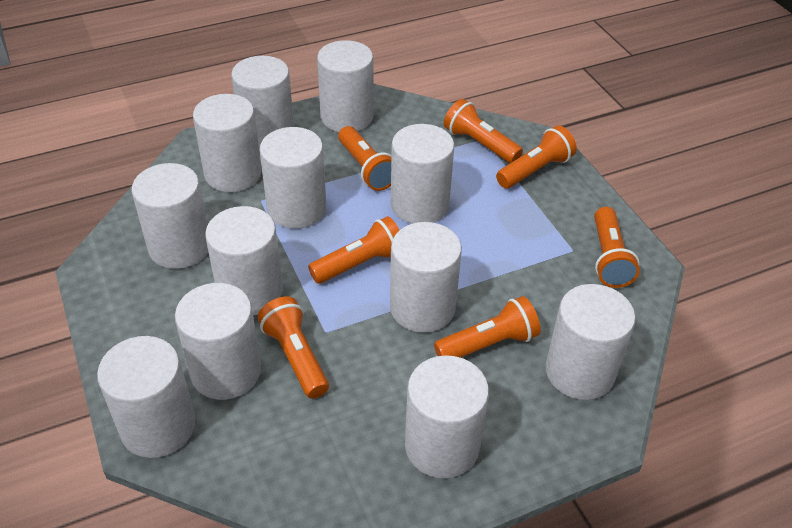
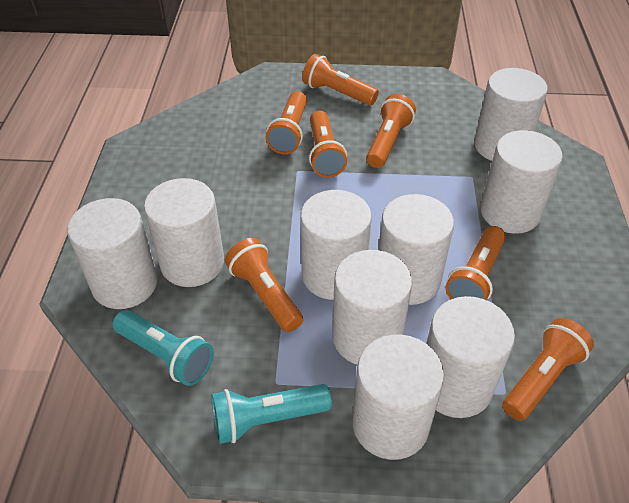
turquoise flashlight: 0 -> 2
white cylinder: 12 -> 9

